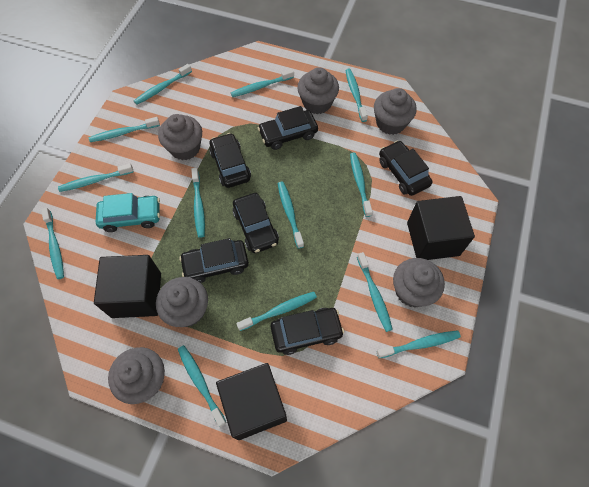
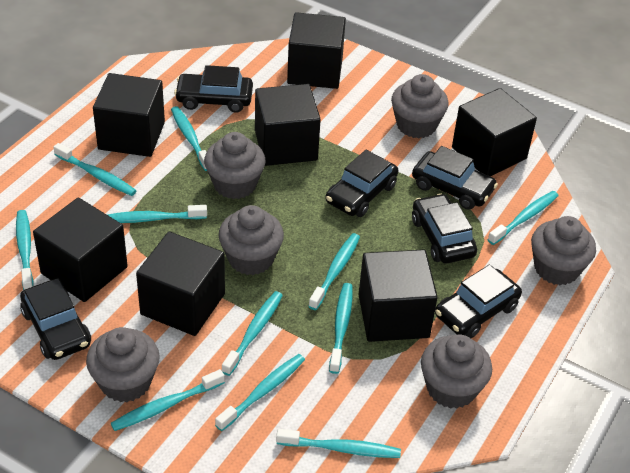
black cube: 3 -> 7
turquoise car: 1 -> 0
turquoise toothbrush: 13 -> 11

